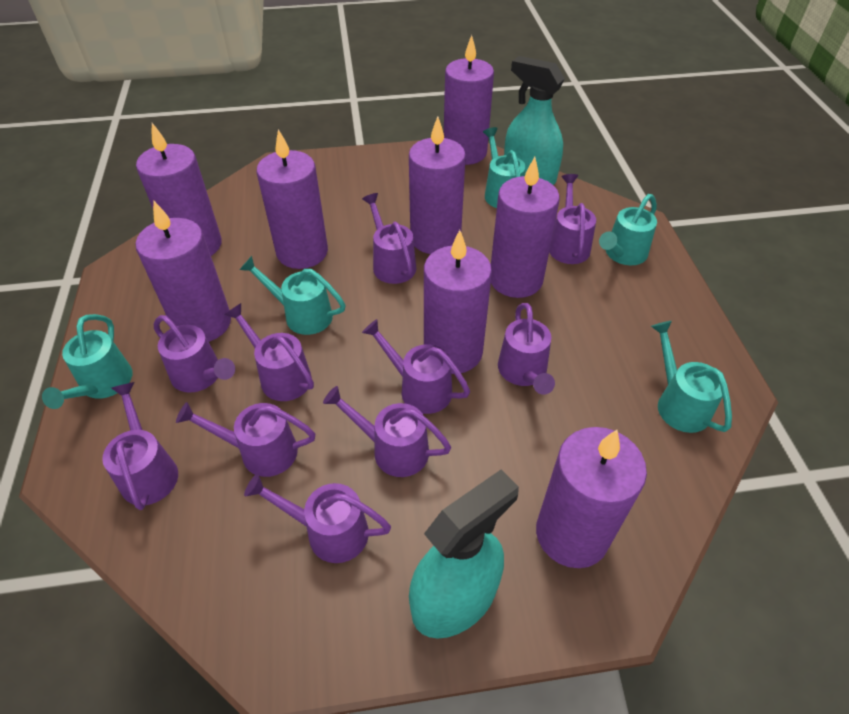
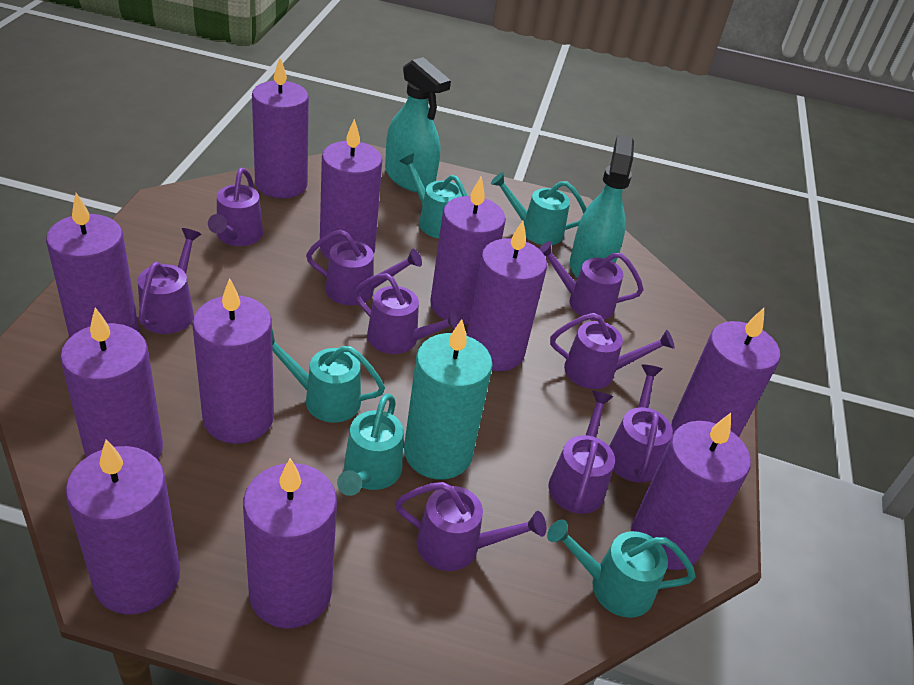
purple candle: 8 -> 11
purple watering can: 10 -> 9
turquoise candle: 0 -> 1

